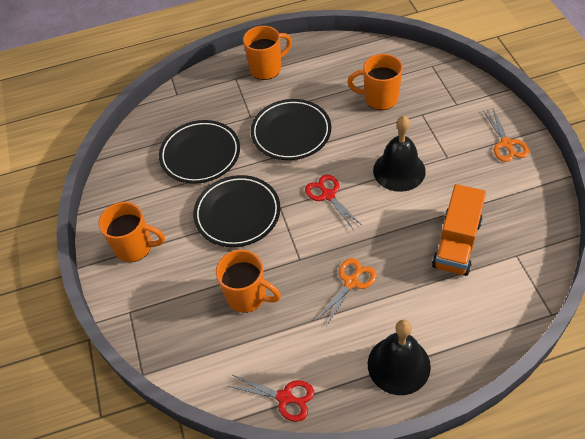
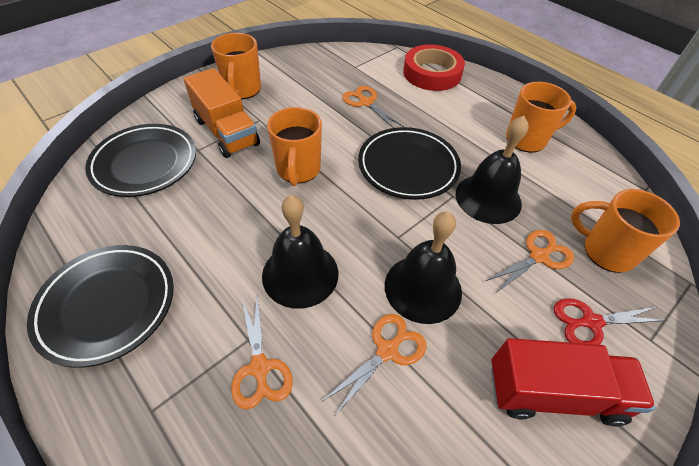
black bell: 2 -> 3
orange scissors: 2 -> 4
red scissors: 2 -> 1
red tape: 0 -> 1
red truck: 0 -> 1

